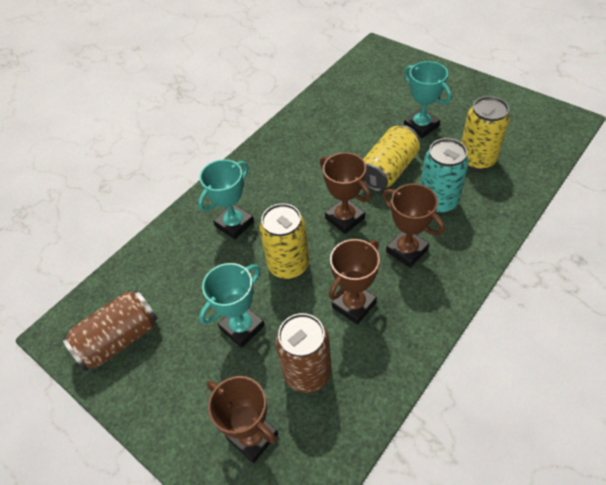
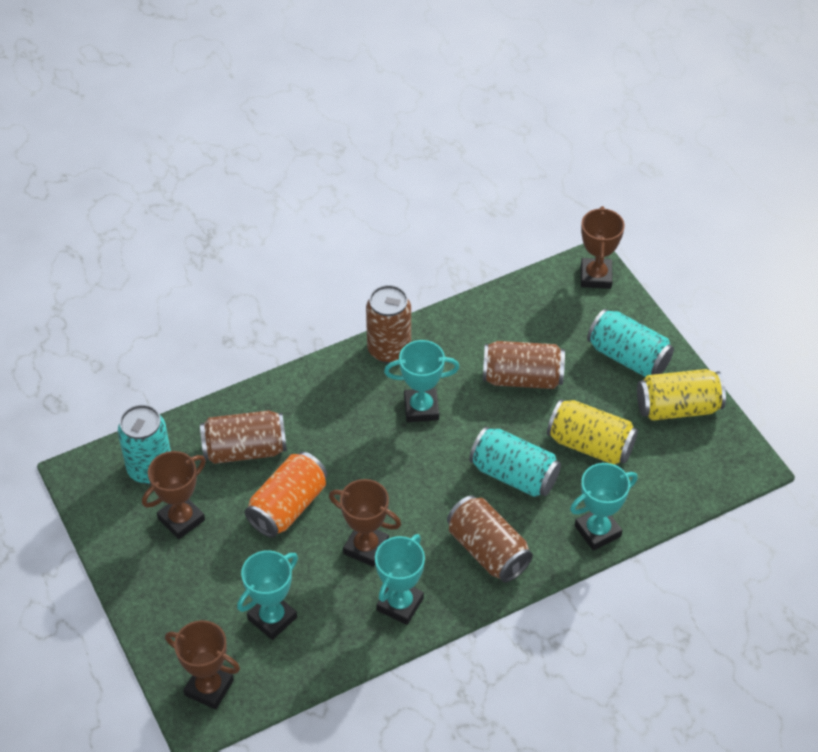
brown can: 2 -> 4
orange can: 0 -> 1
turquoise can: 1 -> 3
turquoise trophy: 3 -> 4
yellow can: 3 -> 2

